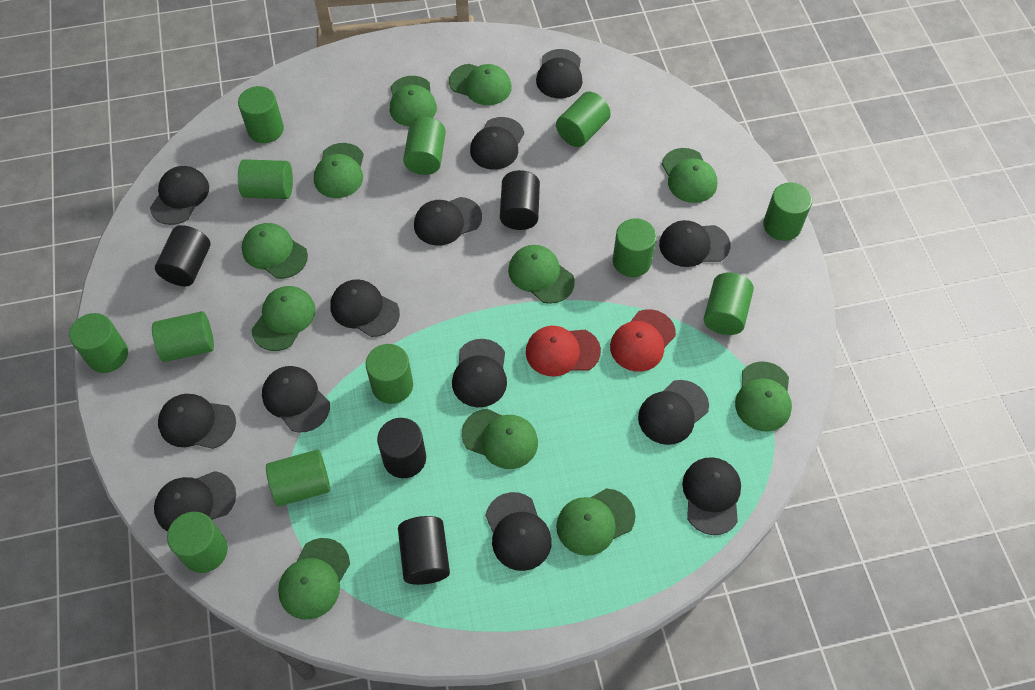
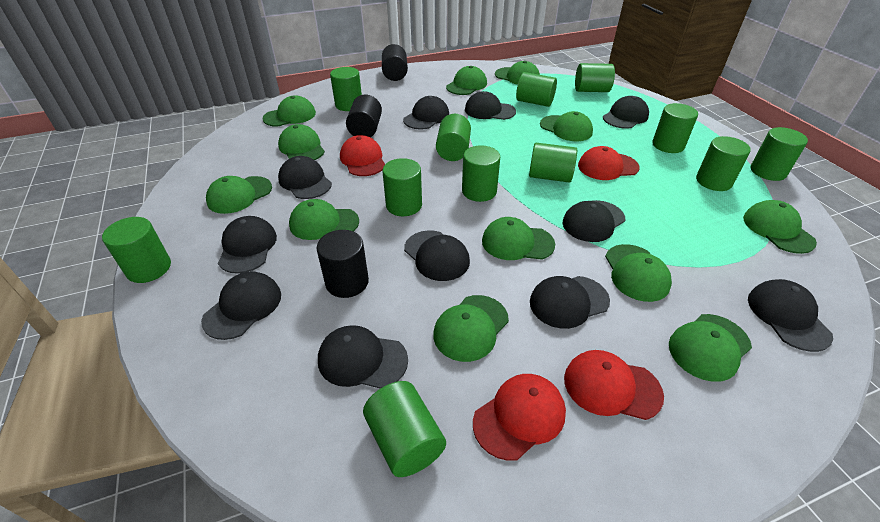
black cap: 13 -> 11
black cylinder: 4 -> 3
green cap: 11 -> 12
red cap: 2 -> 4

